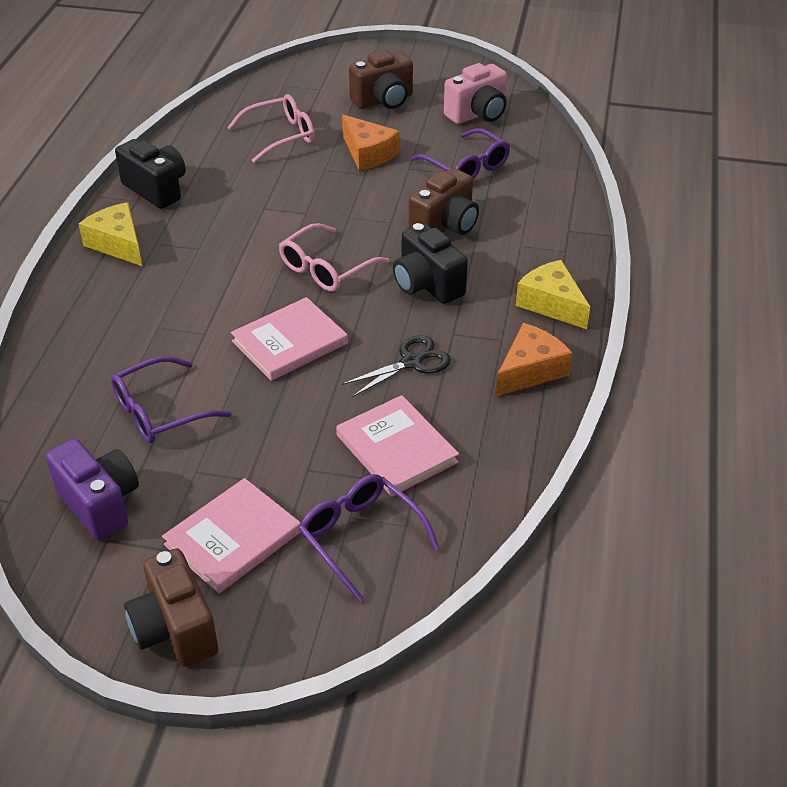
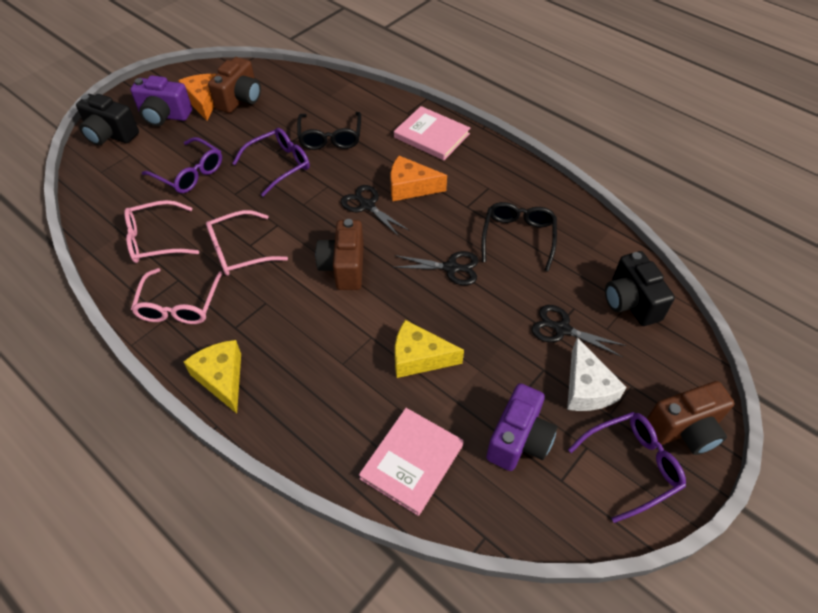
black glasses: 0 -> 2
black scissors: 1 -> 3
pink book: 3 -> 2
pink camera: 1 -> 0
pink glasses: 2 -> 3
purple camera: 1 -> 2
white cheese: 0 -> 1

